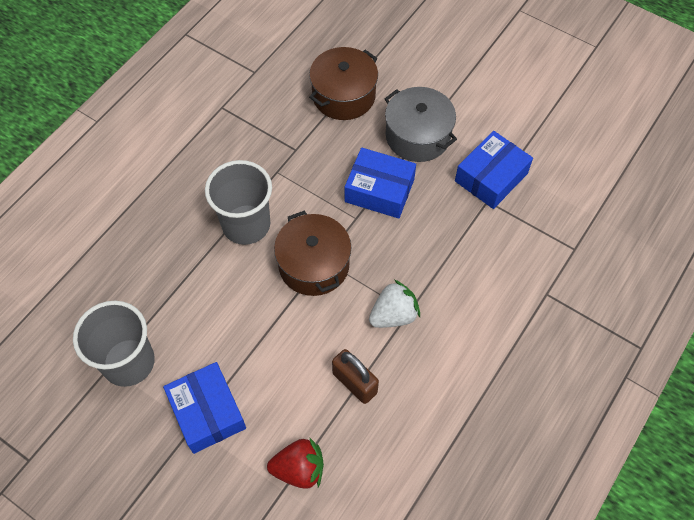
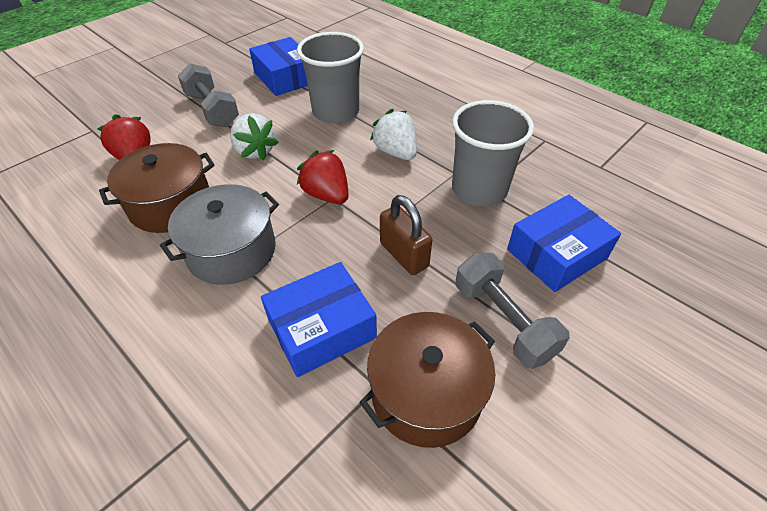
grey dumbbell: 0 -> 2
red strawberry: 1 -> 2
white strawberry: 1 -> 2

